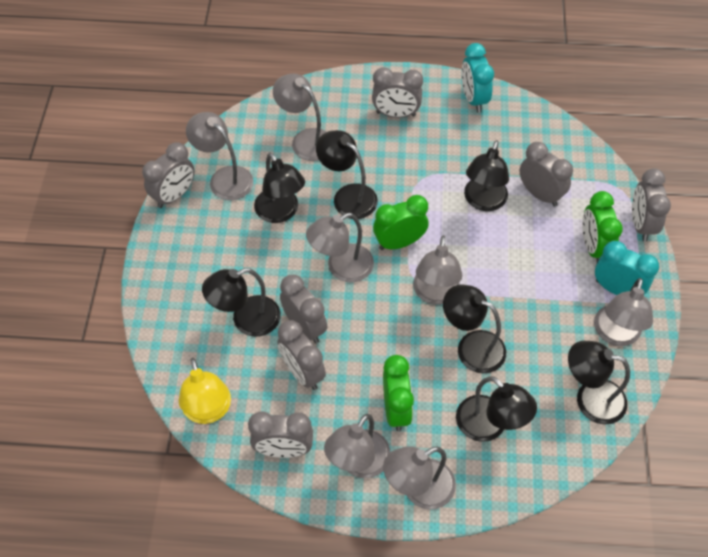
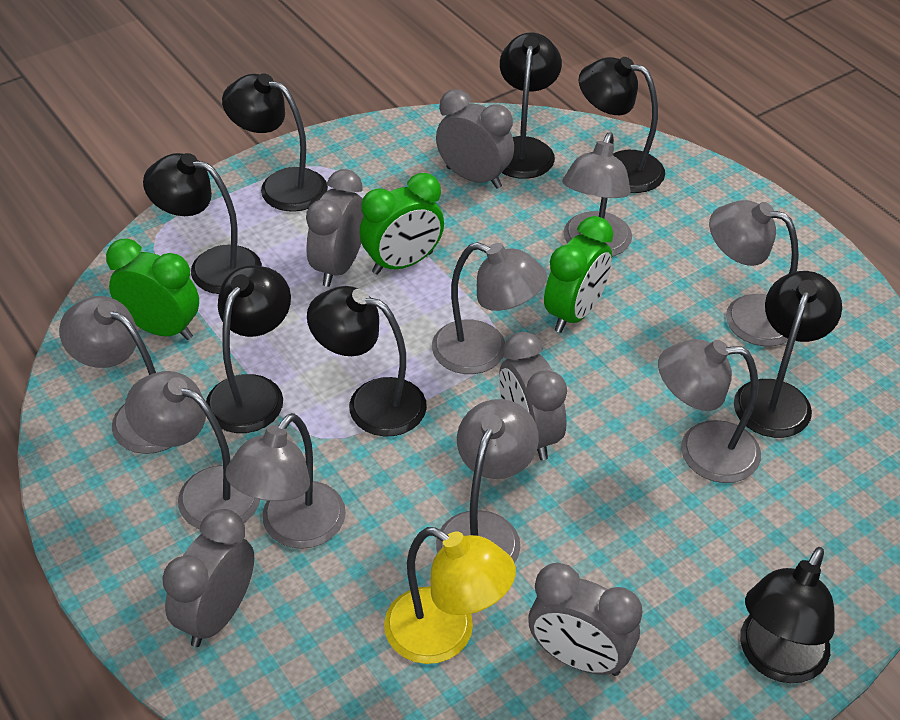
black lamp: 7 -> 8
grey clock: 7 -> 5
grey lamp: 7 -> 8
turquoise clock: 2 -> 0

